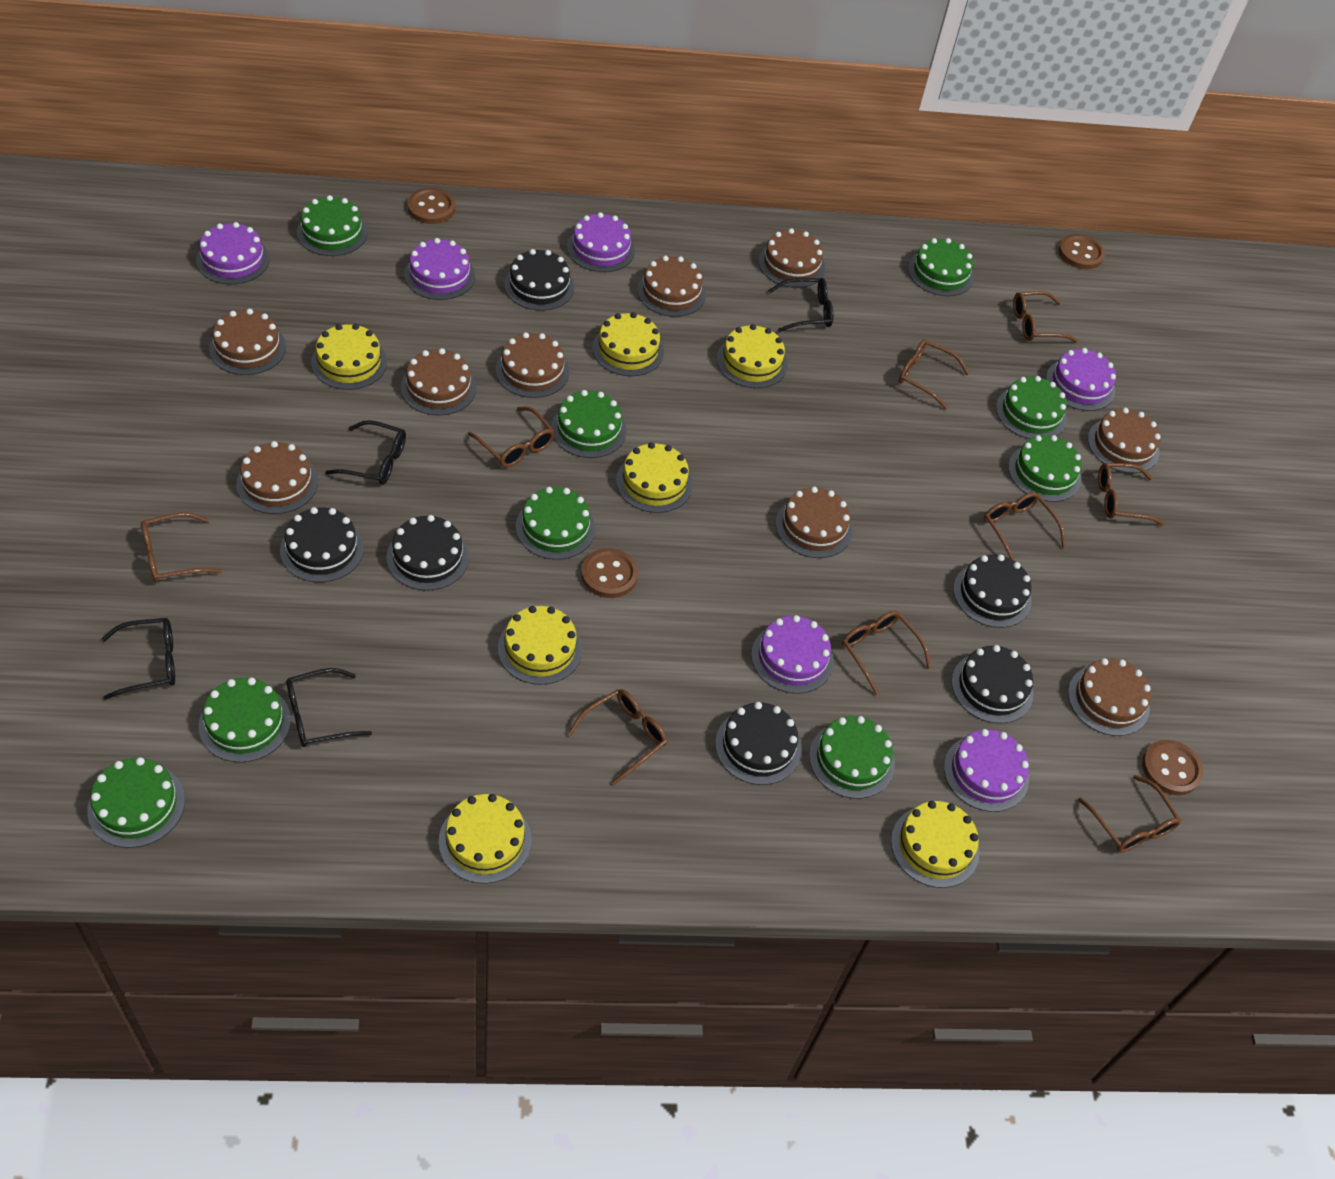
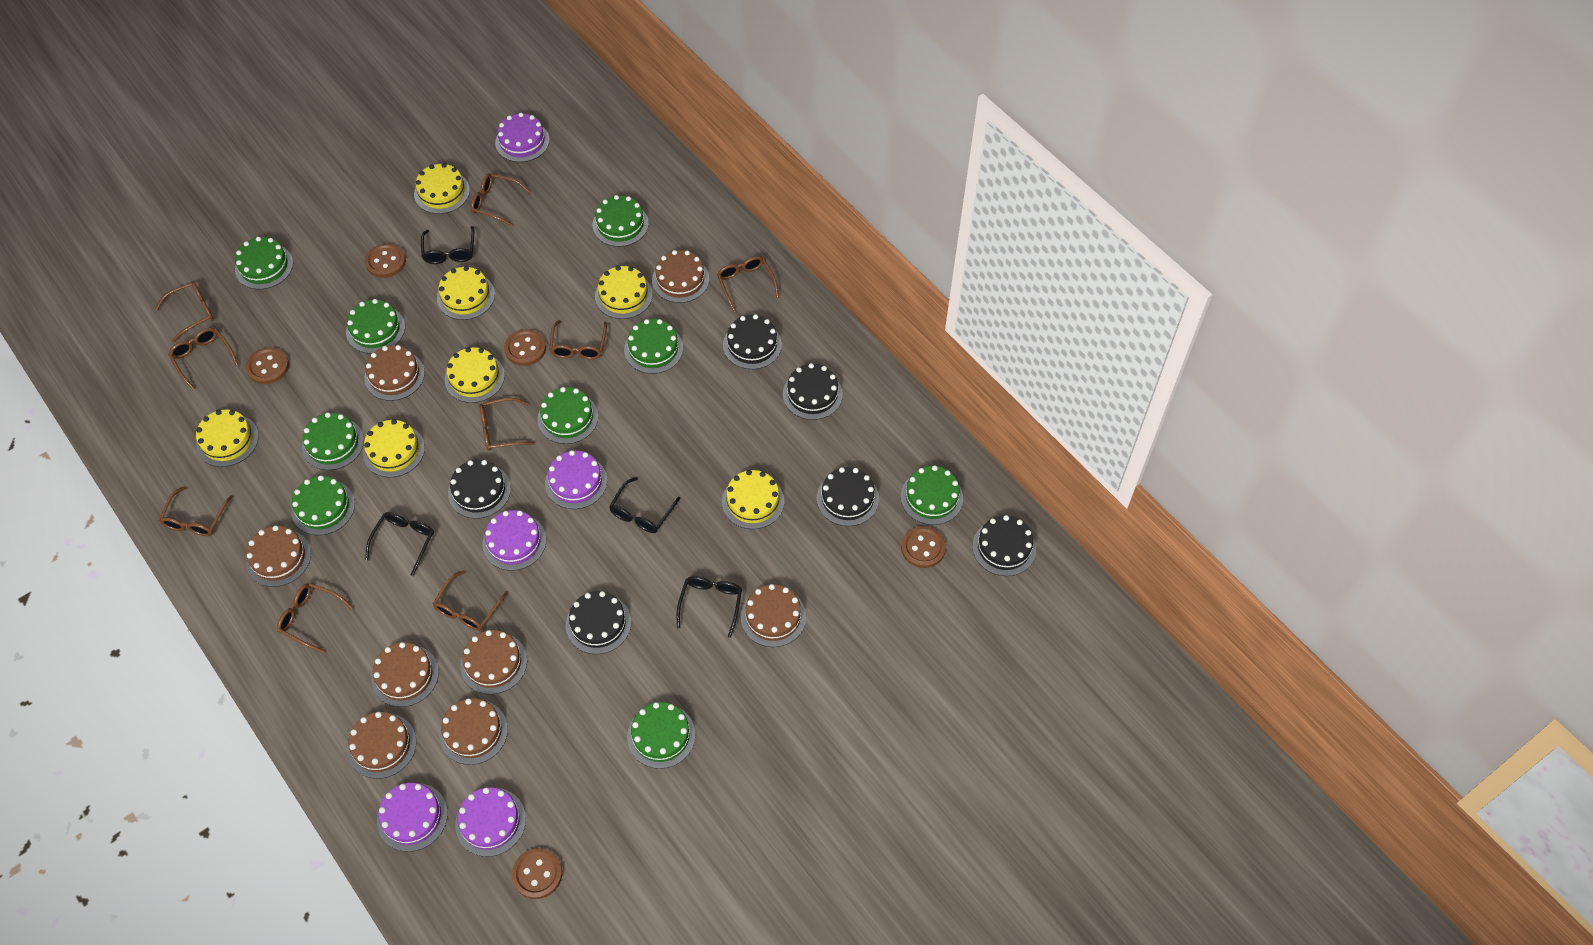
brown button: 4 -> 5
brown cake: 9 -> 8
purple cake: 6 -> 5

